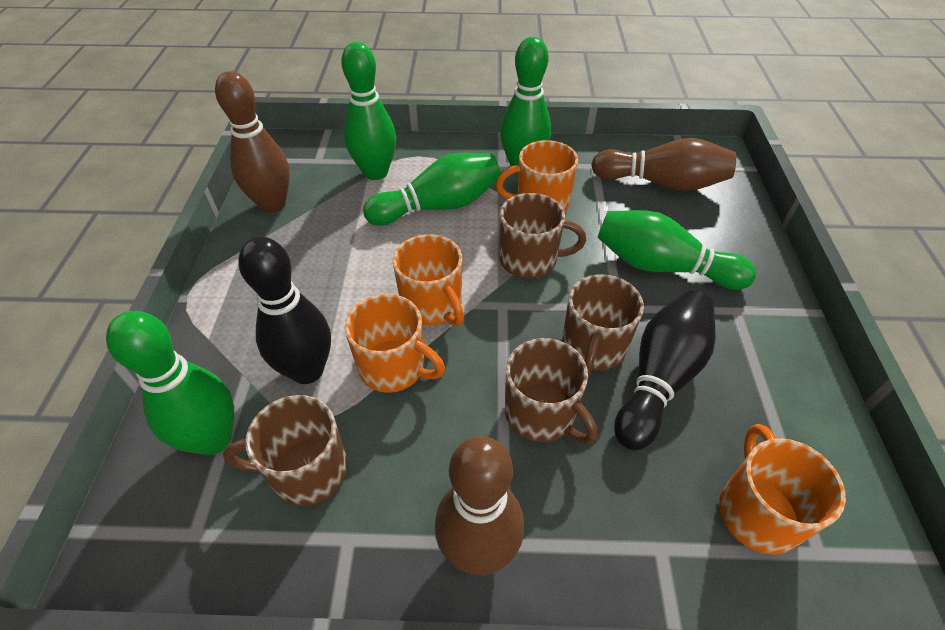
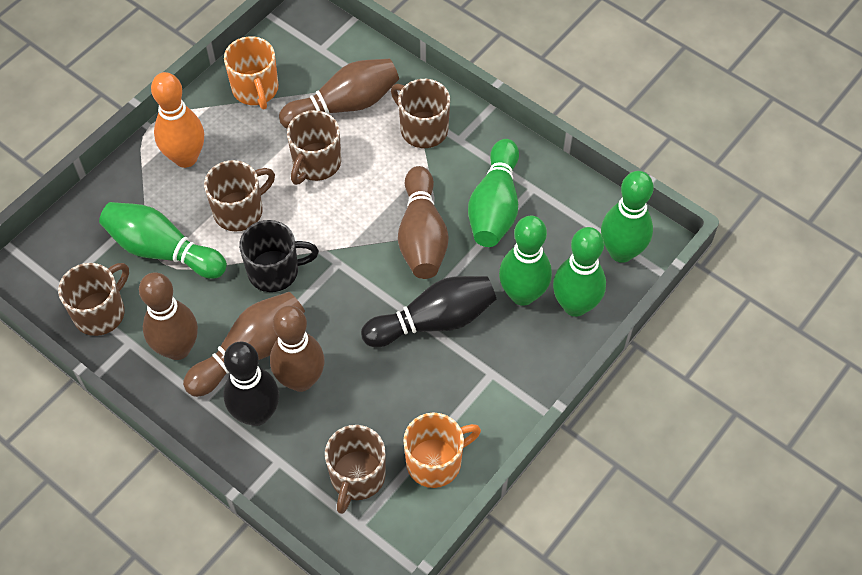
black mug: 0 -> 1
brown bowling pin: 3 -> 5
brown mug: 4 -> 5
orange bowling pin: 0 -> 1
orange mug: 4 -> 2

